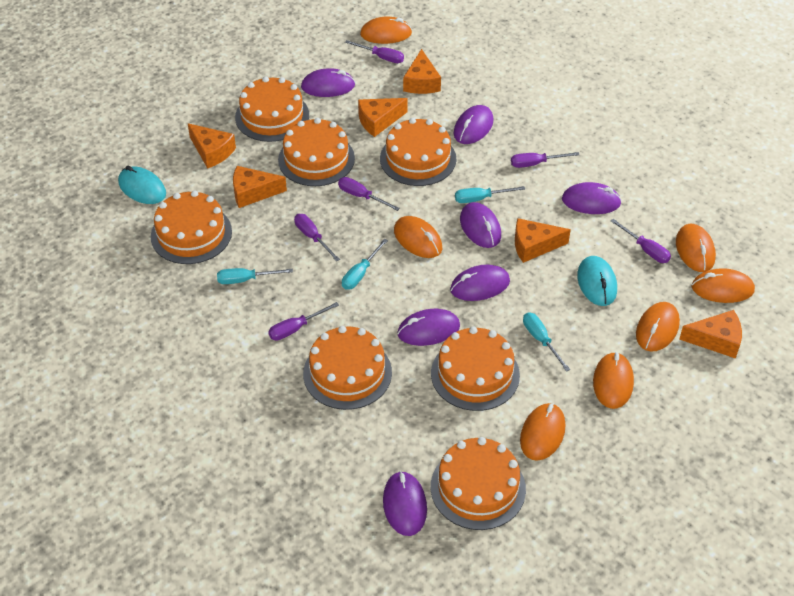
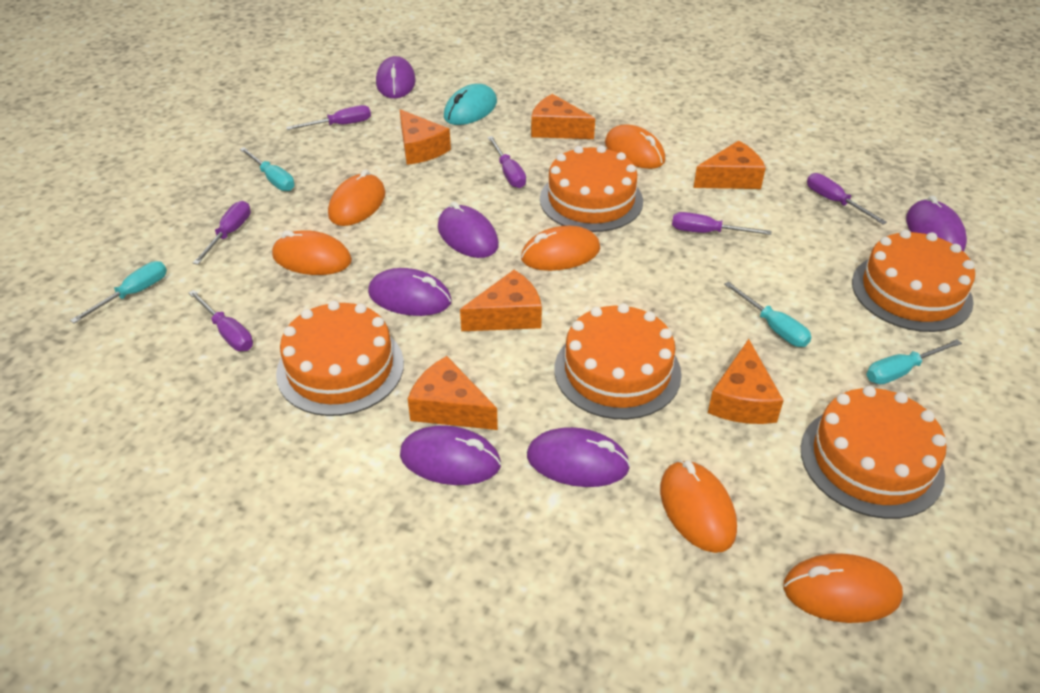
orange cake: 7 -> 5
orange mouse: 7 -> 6
purple mouse: 7 -> 6
turquoise mouse: 2 -> 1

